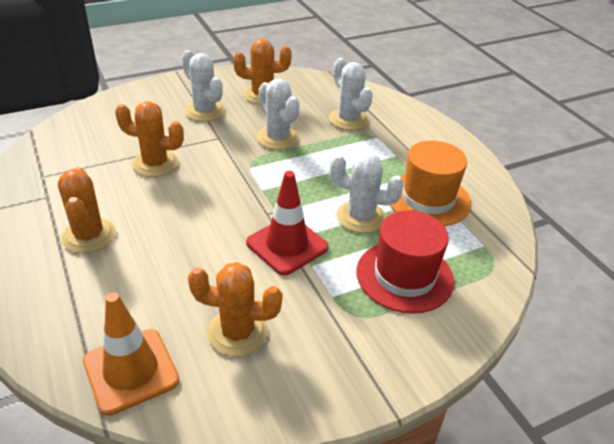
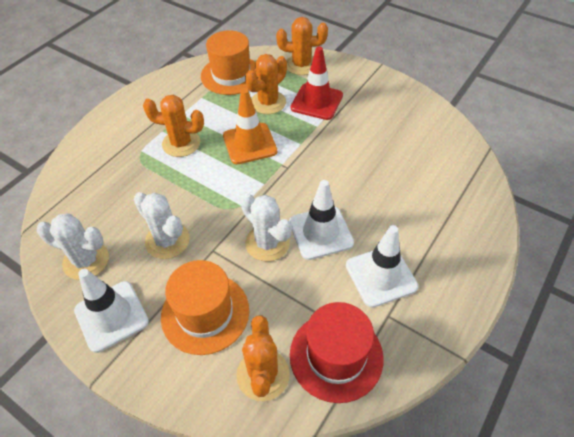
orange hat: 1 -> 2
white cactus: 4 -> 3
white traffic cone: 0 -> 3

